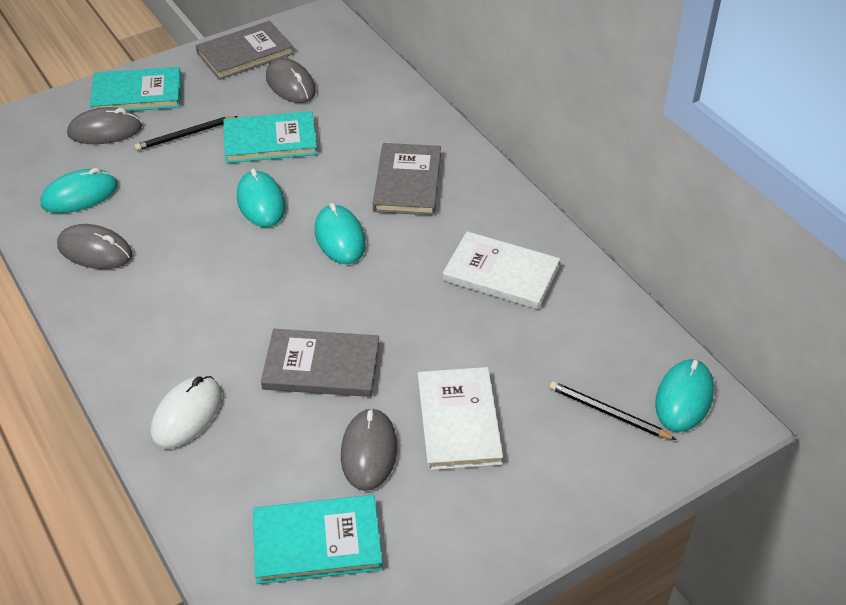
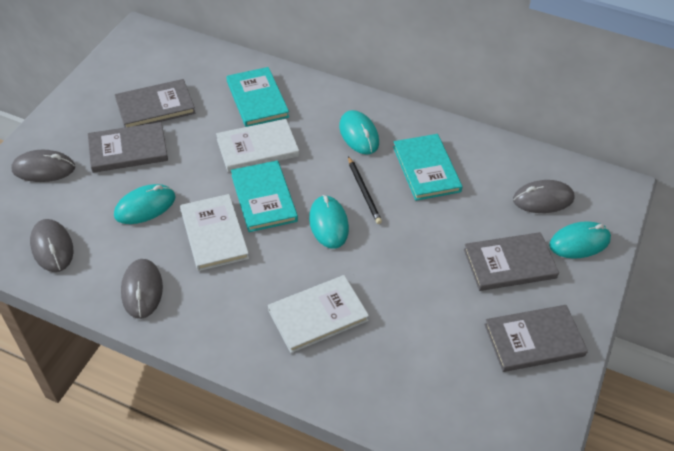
black pencil: 2 -> 1
grey book: 3 -> 4
white book: 2 -> 3
white mouse: 1 -> 0

